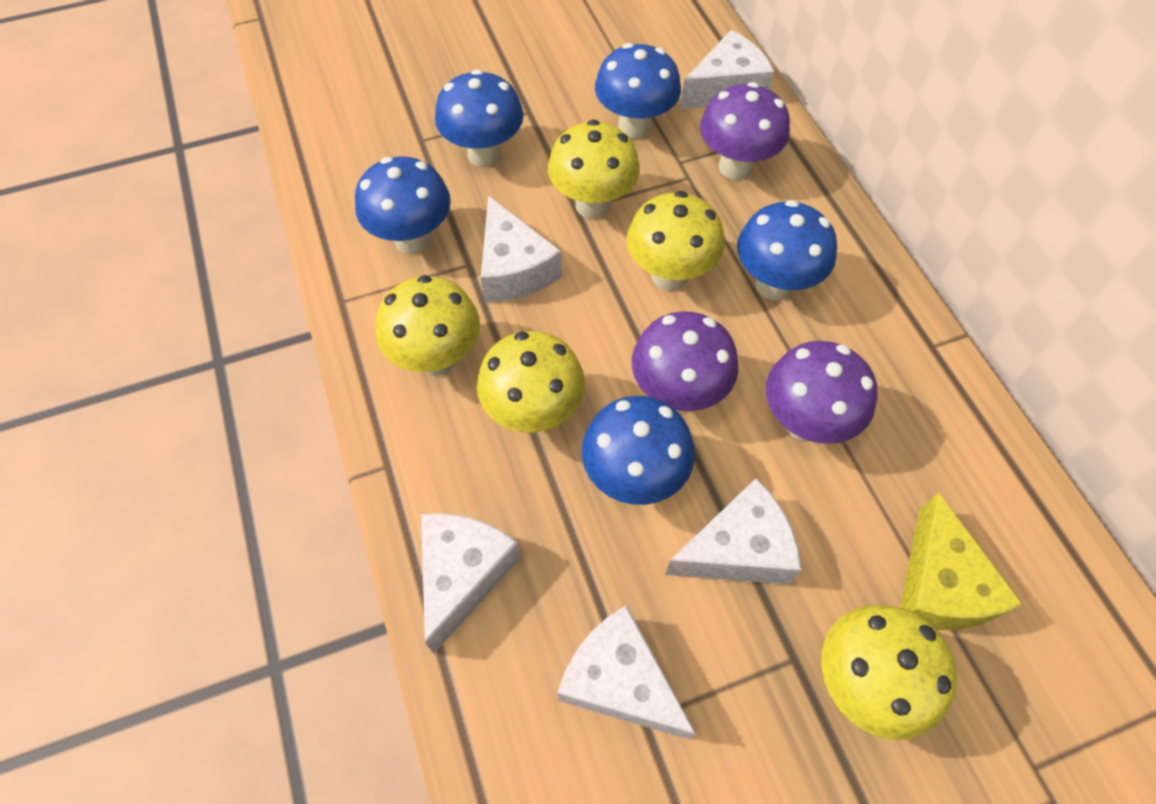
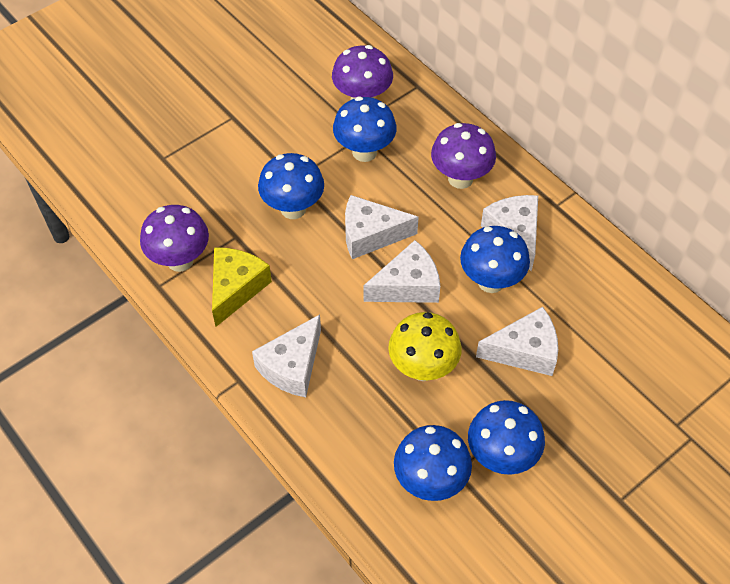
yellow mushroom: 5 -> 1

